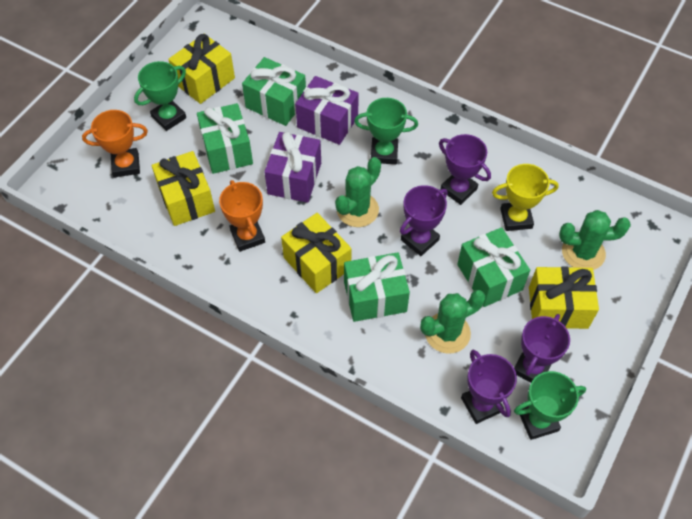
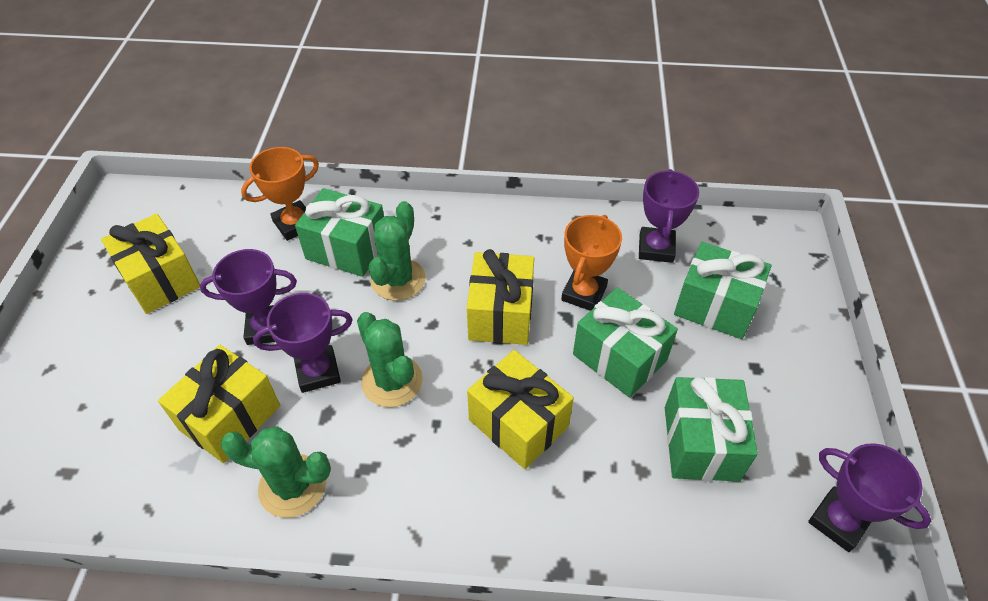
green trophy: 3 -> 0
purple gift: 2 -> 0
yellow trophy: 1 -> 0

